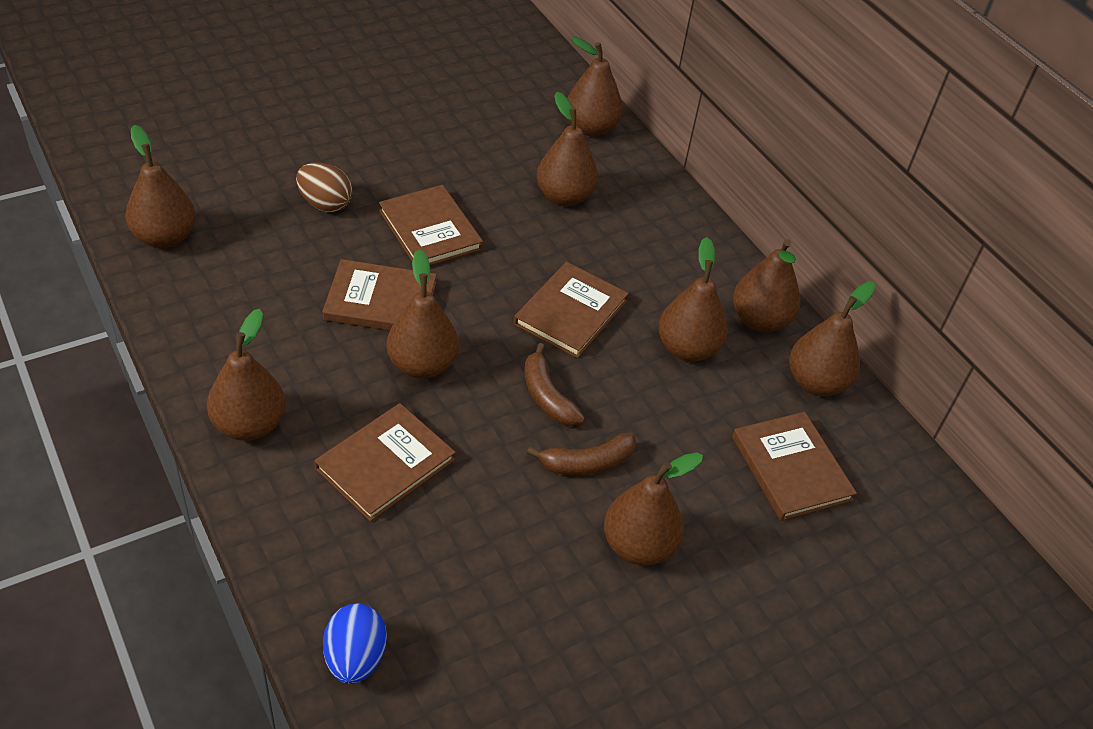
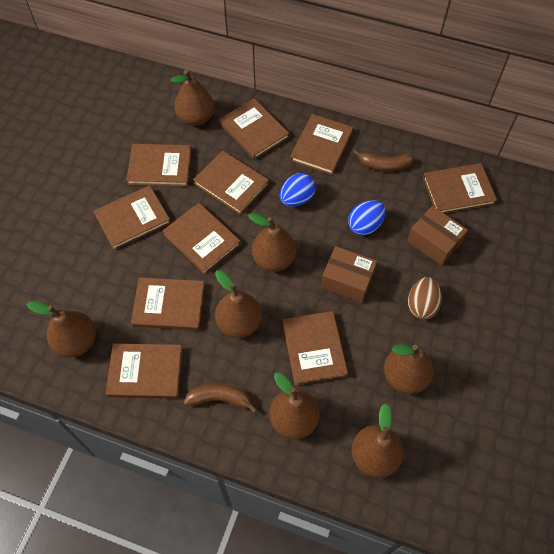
blue egg: 1 -> 2
brown book: 5 -> 10
brown box: 0 -> 2
brown pear: 9 -> 7

